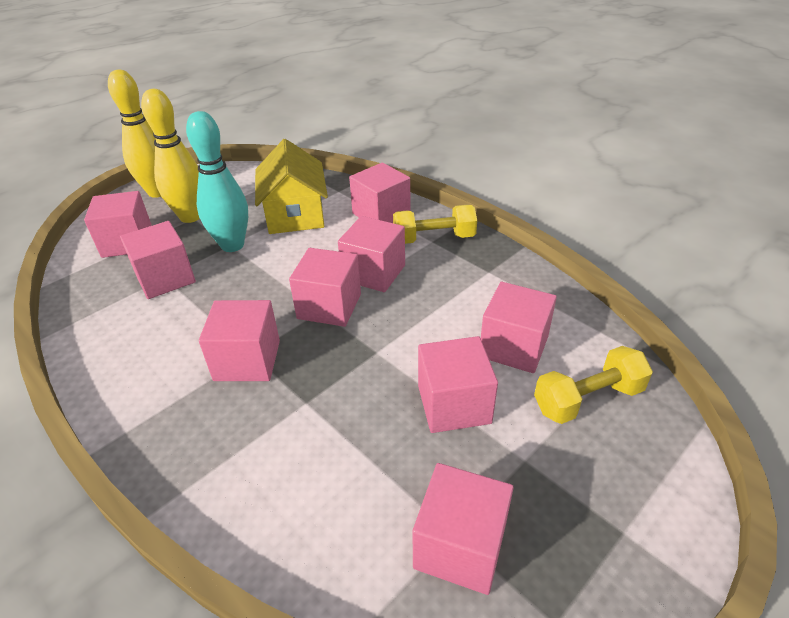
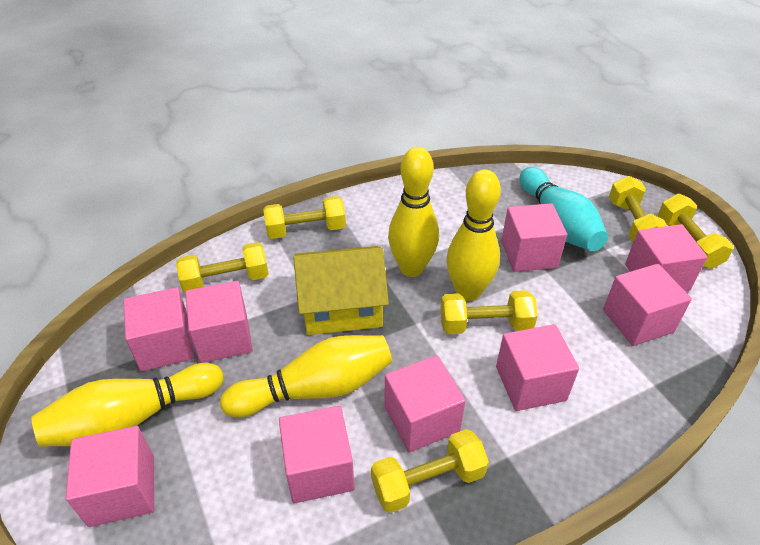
yellow bowling pin: 2 -> 4
yellow dumbbell: 2 -> 6

